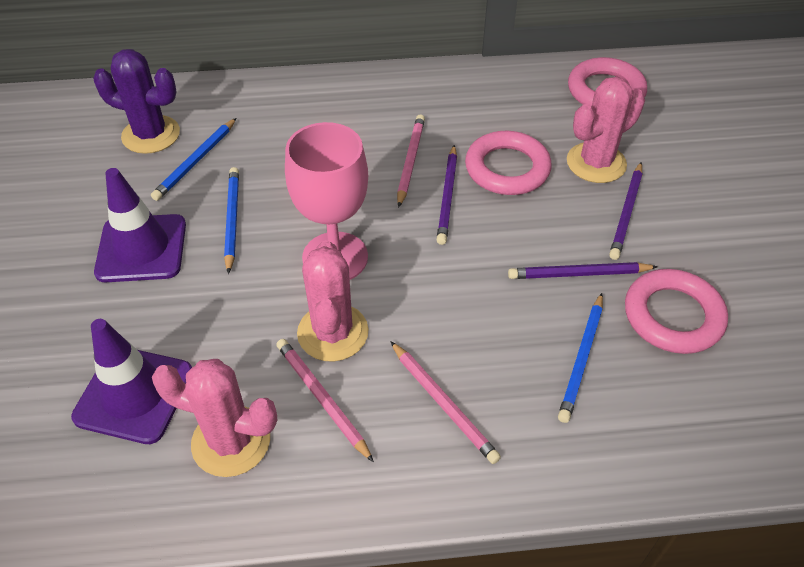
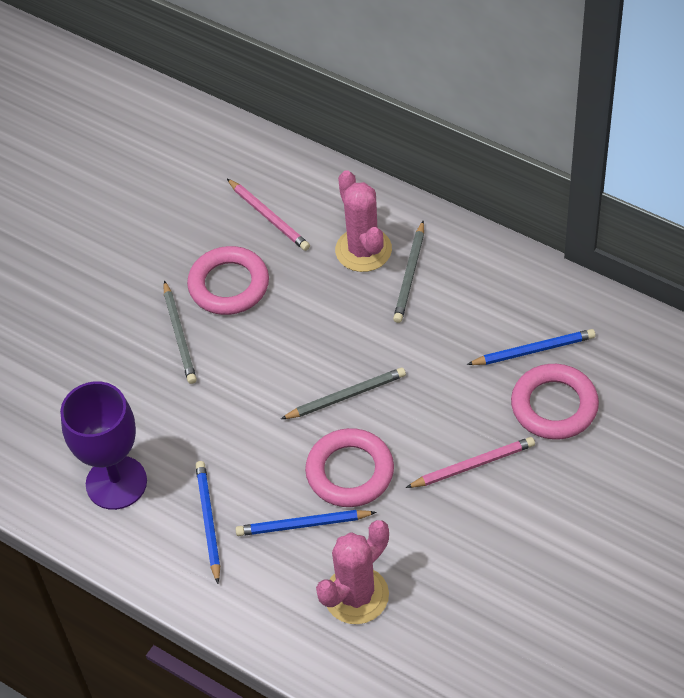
grey pencil: 0 -> 3
pink cactus: 3 -> 2
pink goblet: 1 -> 0
pink pencil: 3 -> 2
purple cactus: 1 -> 0
purple goblet: 0 -> 1
purple pencil: 3 -> 0
purple traffic cone: 2 -> 0

